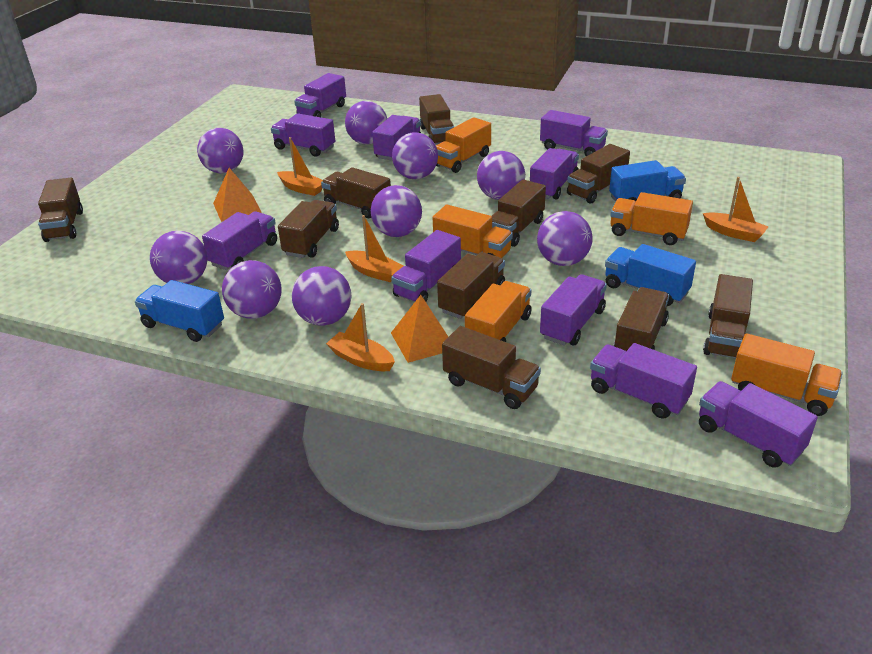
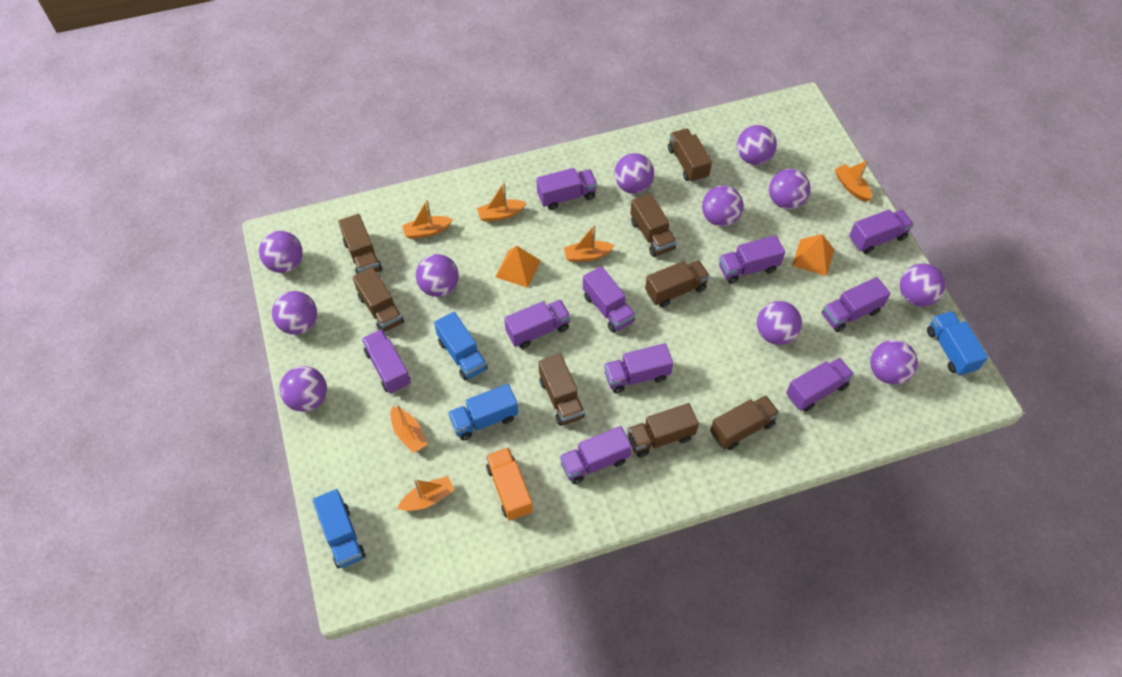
blue truck: 3 -> 4
brown truck: 10 -> 8
orange boat: 4 -> 6
orange truck: 5 -> 1
purple ball: 9 -> 11

